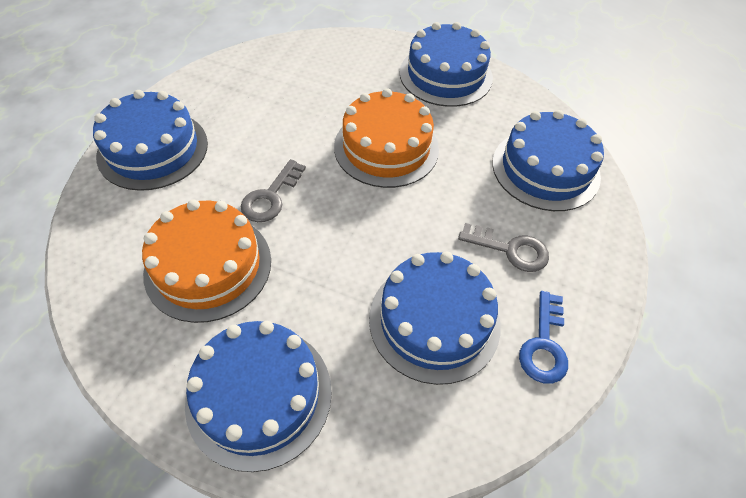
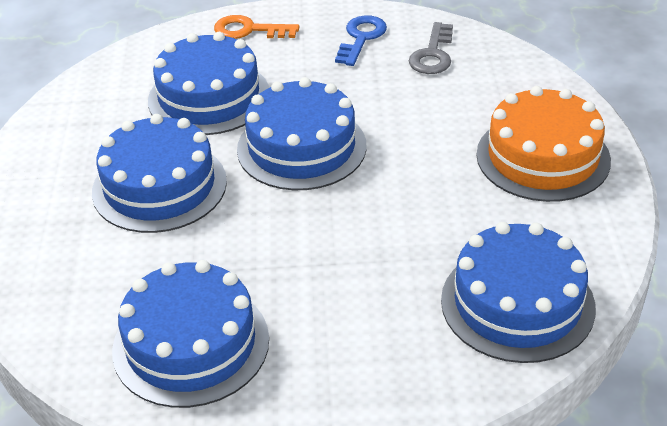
grey key: 2 -> 1
orange cake: 2 -> 1
orange key: 0 -> 1

